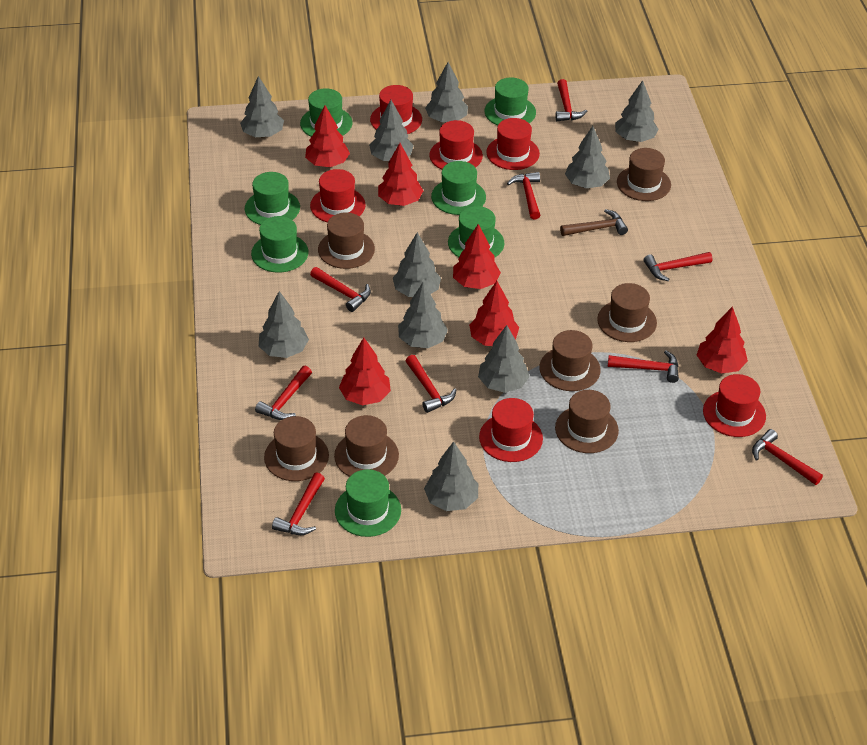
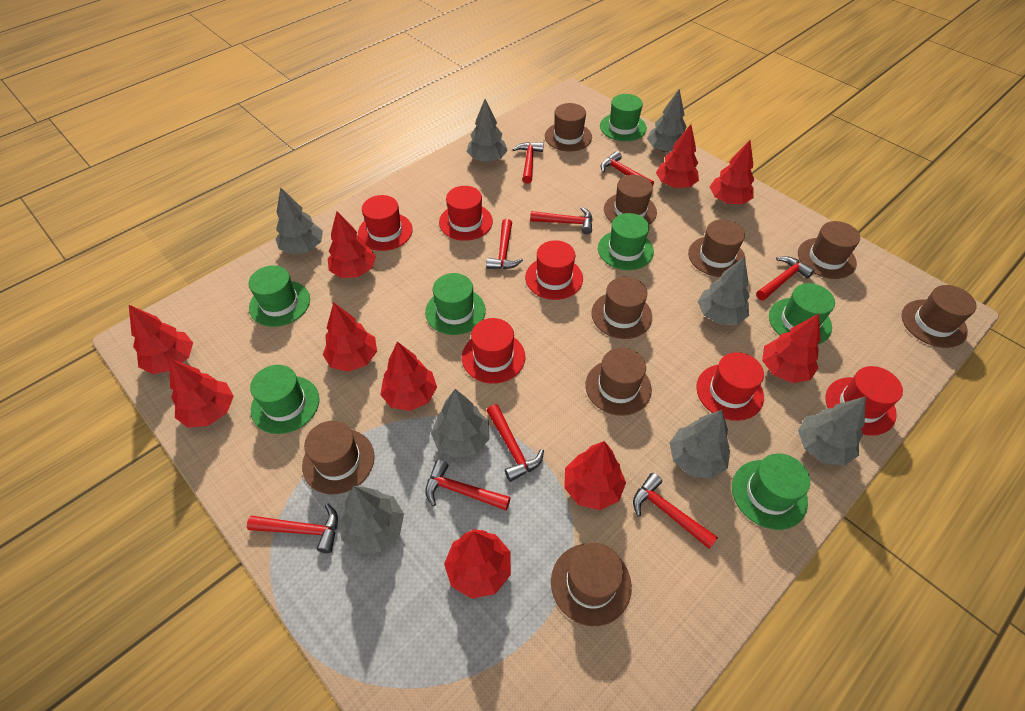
brown hammer: 1 -> 0
brown hat: 7 -> 9
grey tree: 10 -> 8
red tree: 6 -> 10

